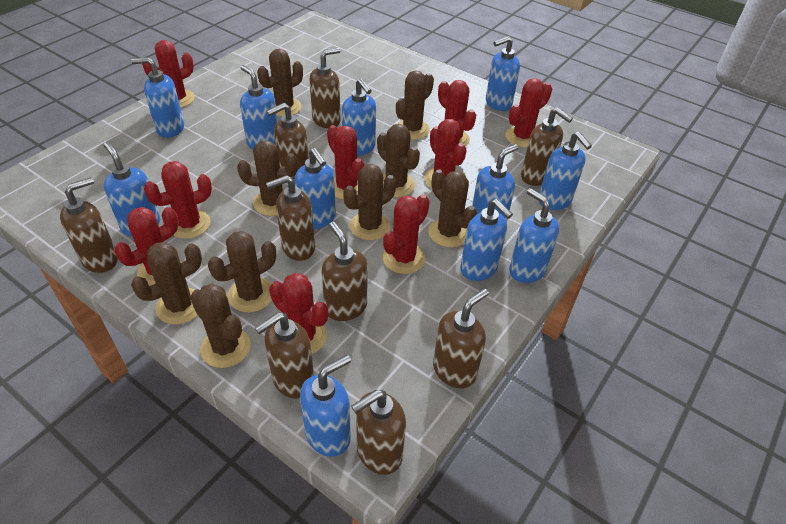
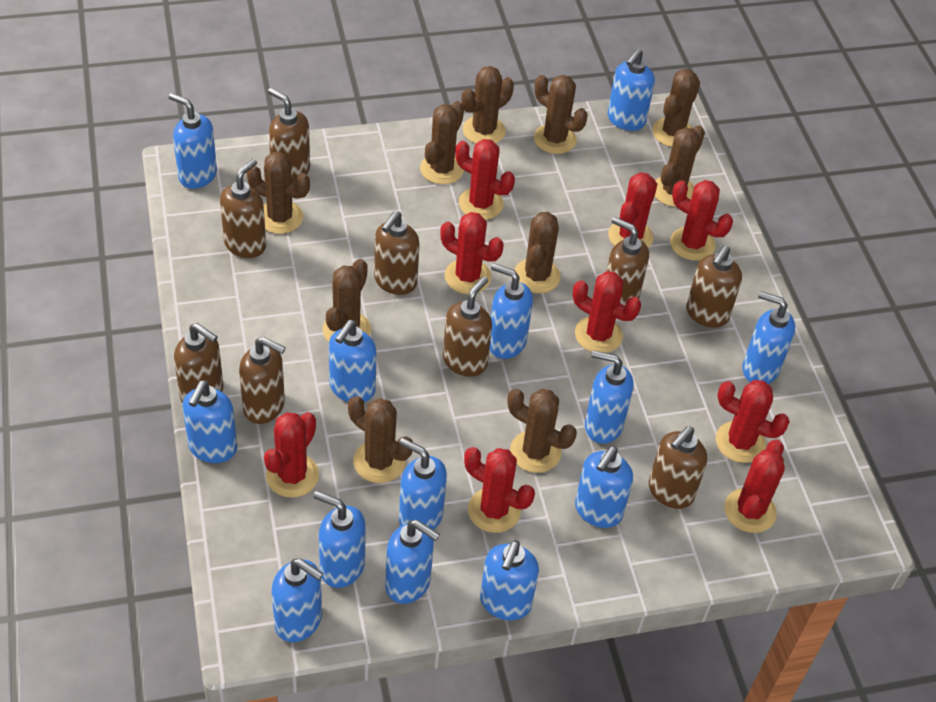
blue soap dispenser: 11 -> 13
brown cactus: 9 -> 10

